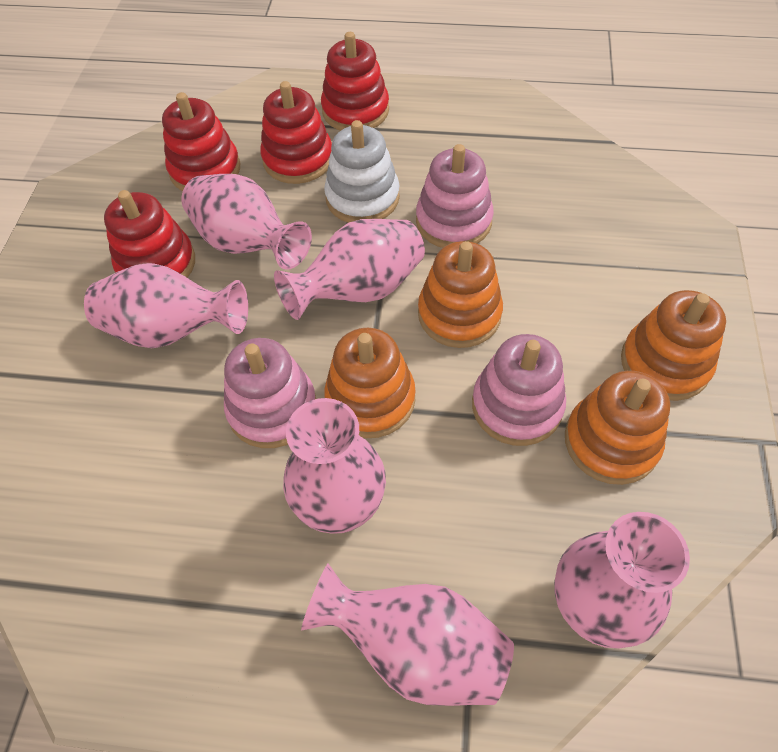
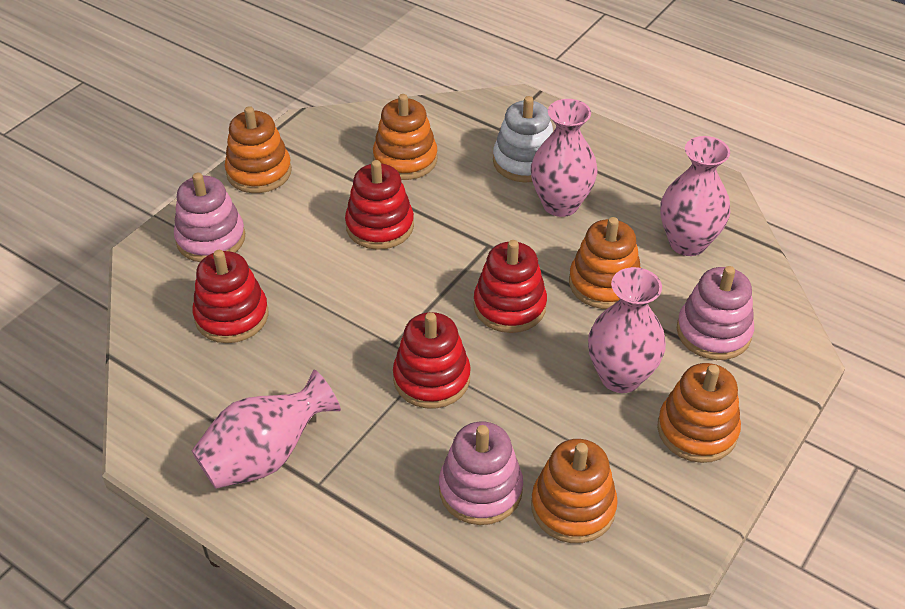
orange stacking toy: 4 -> 5
pink vase: 6 -> 4

